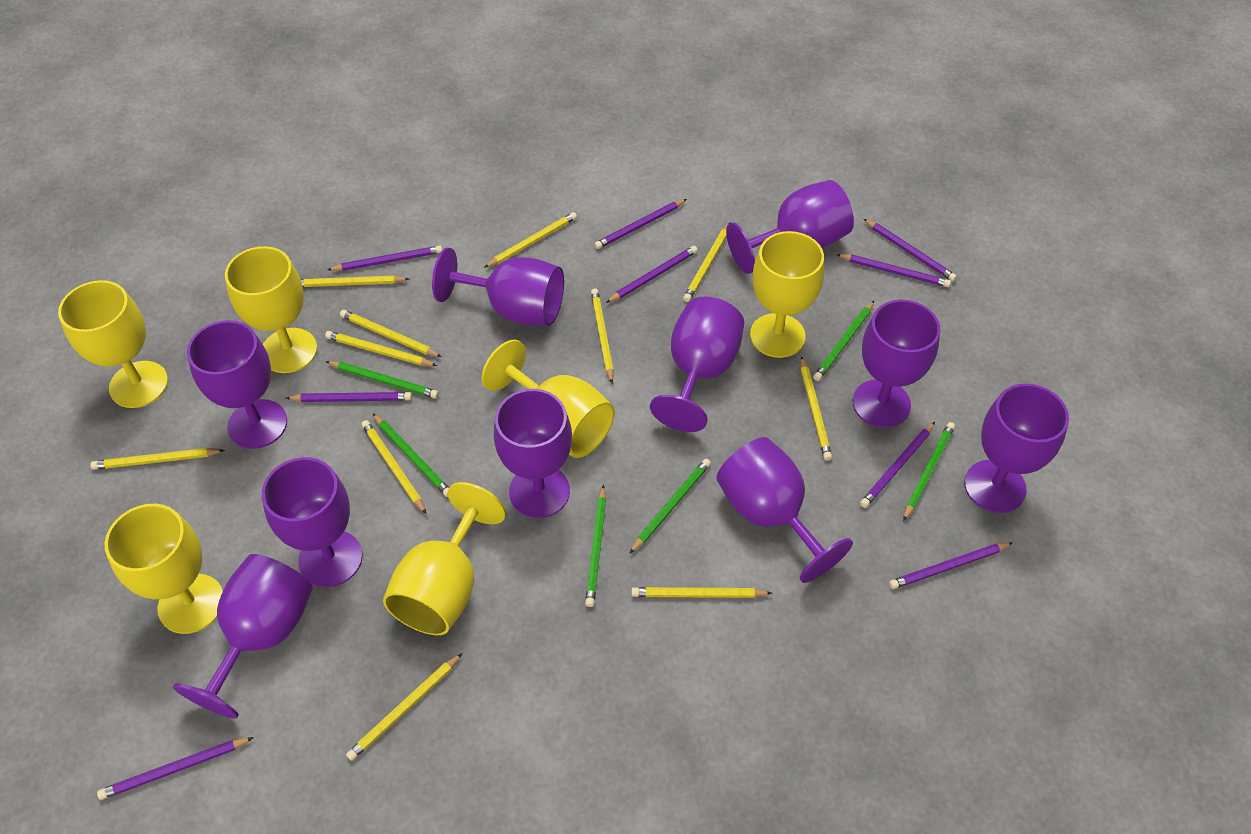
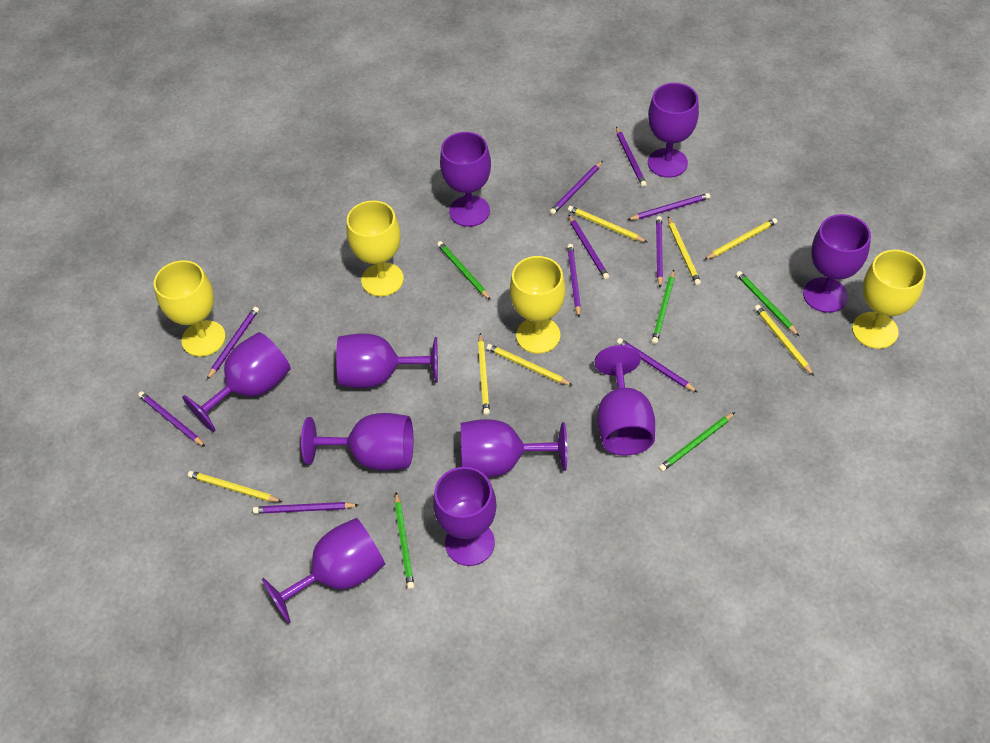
green pencil: 6 -> 5
purple pencil: 9 -> 10
yellow goblet: 6 -> 4
yellow pencil: 11 -> 7

